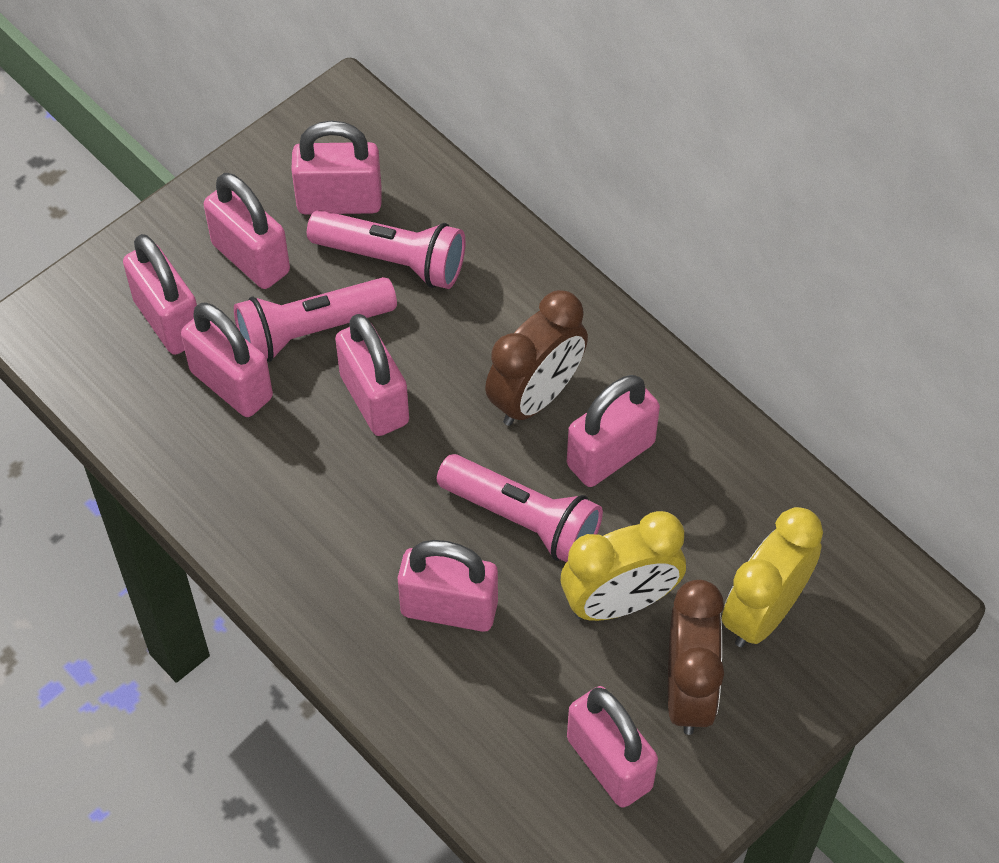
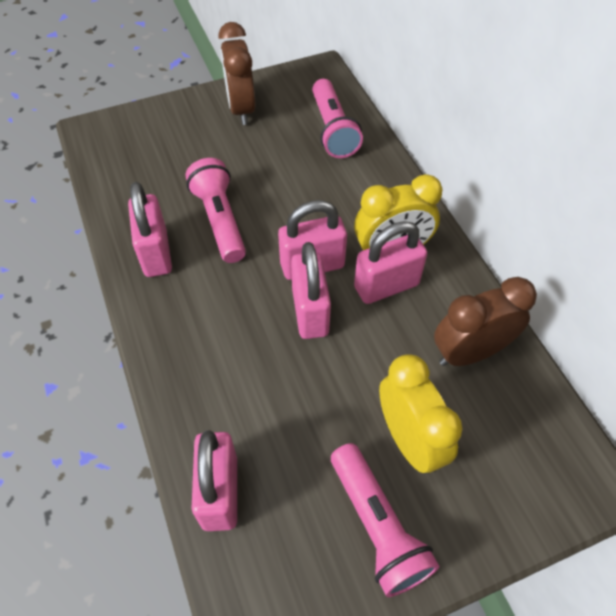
pink padlock: 8 -> 5

